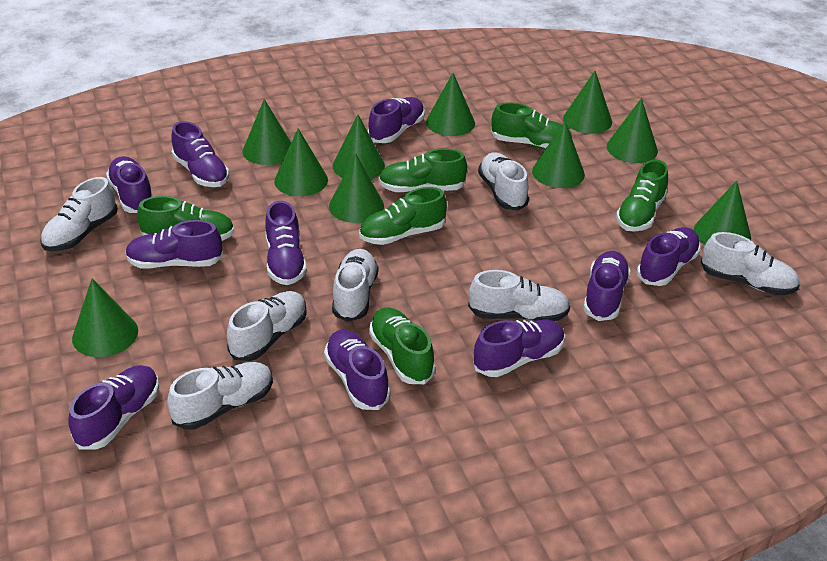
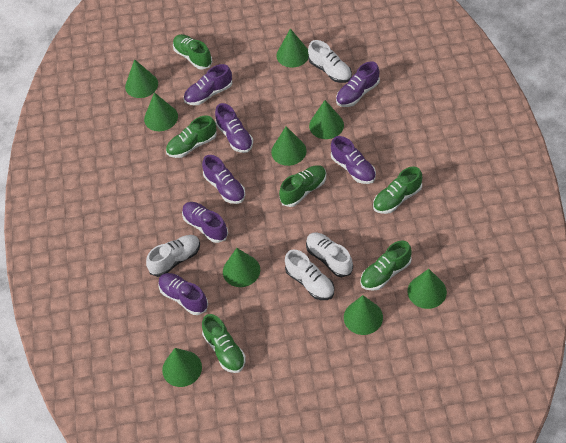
green cone: 10 -> 9
purple shoe: 10 -> 7
white shoe: 7 -> 4

